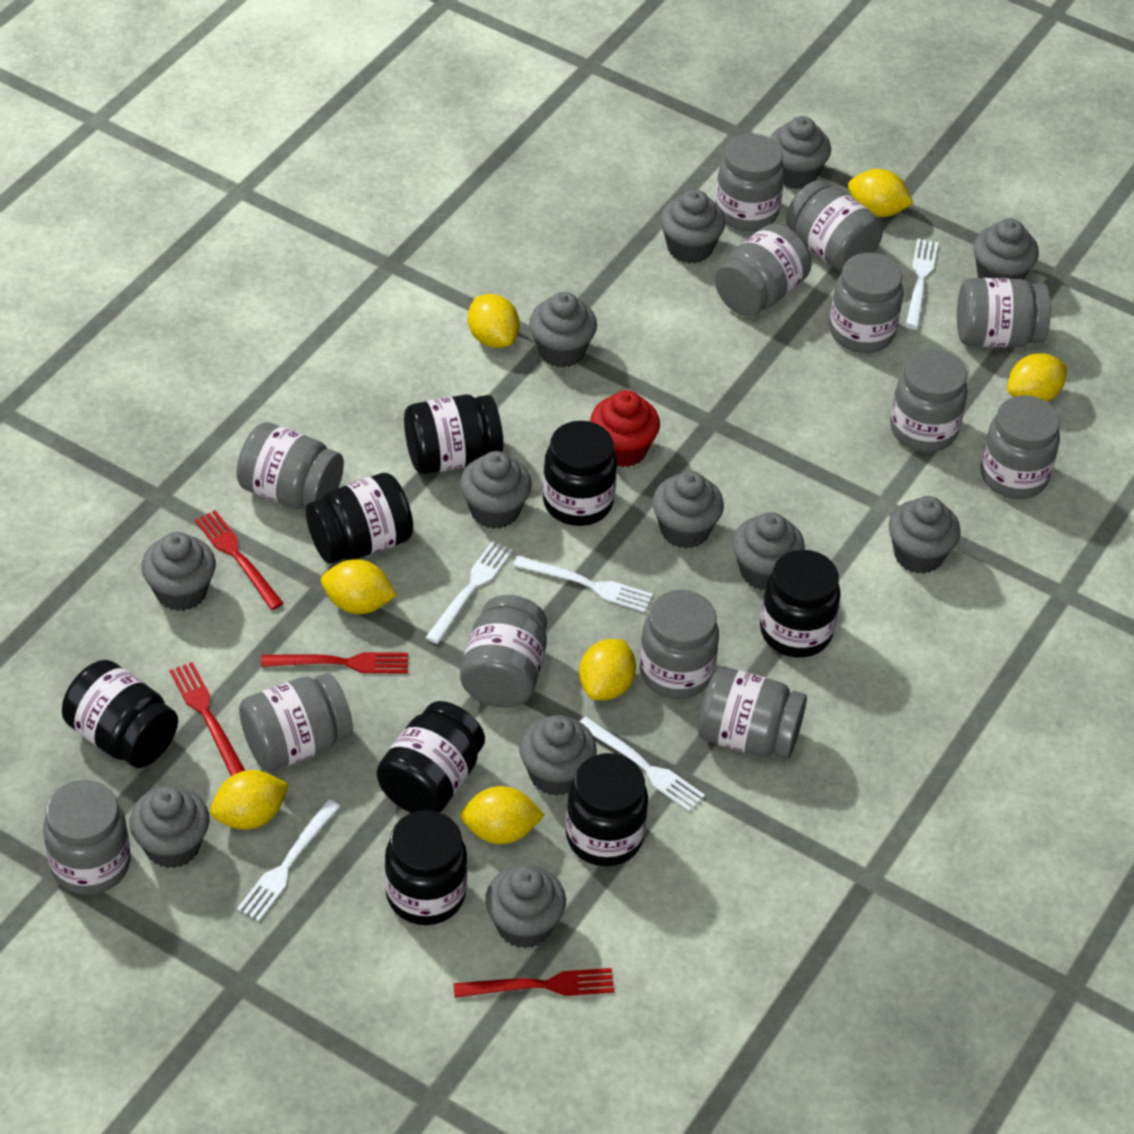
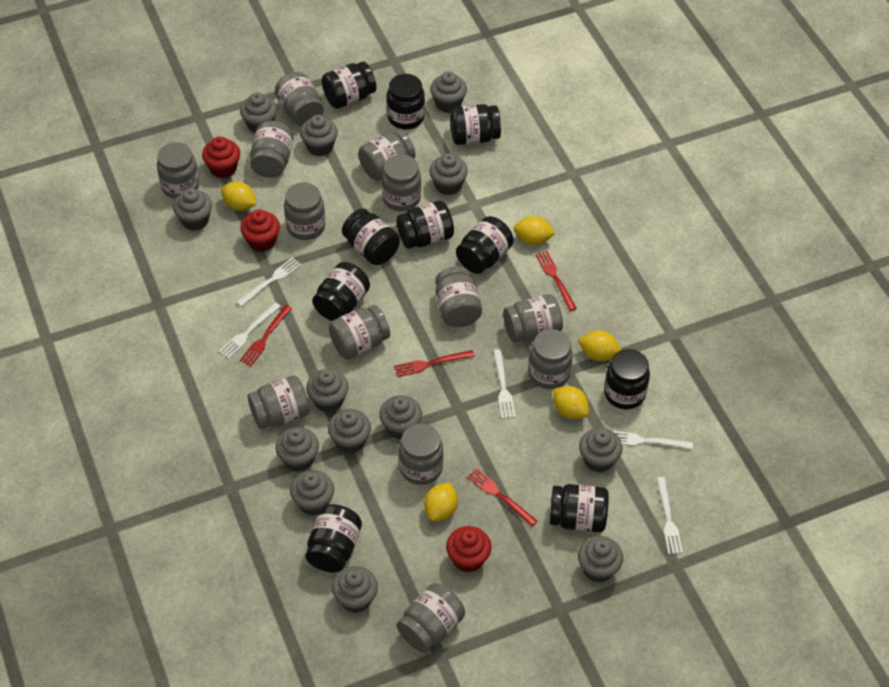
black jar: 8 -> 10
grey cupcake: 12 -> 13
red cupcake: 1 -> 3
yellow lemon: 7 -> 5

